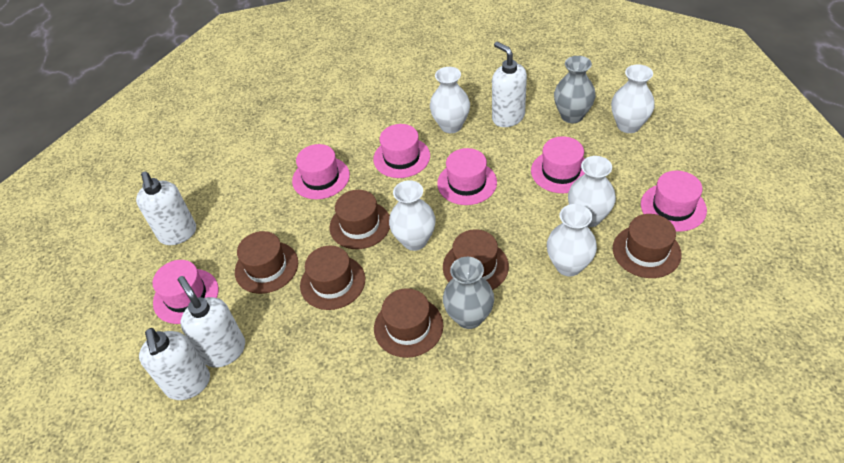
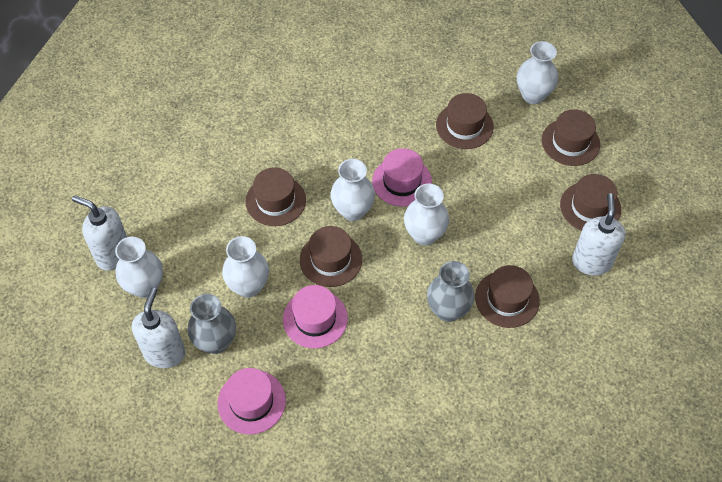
pink hat: 6 -> 3
white soap dispenser: 4 -> 3

